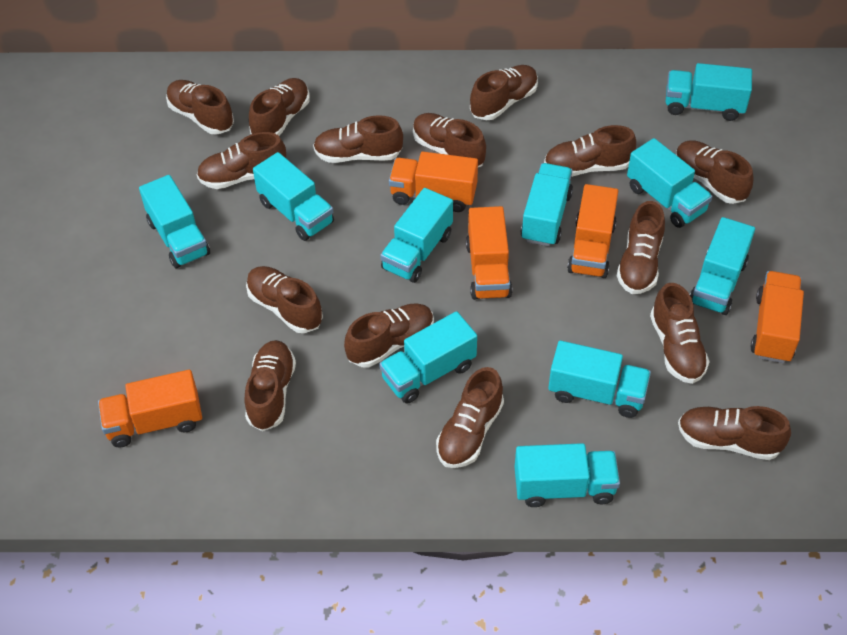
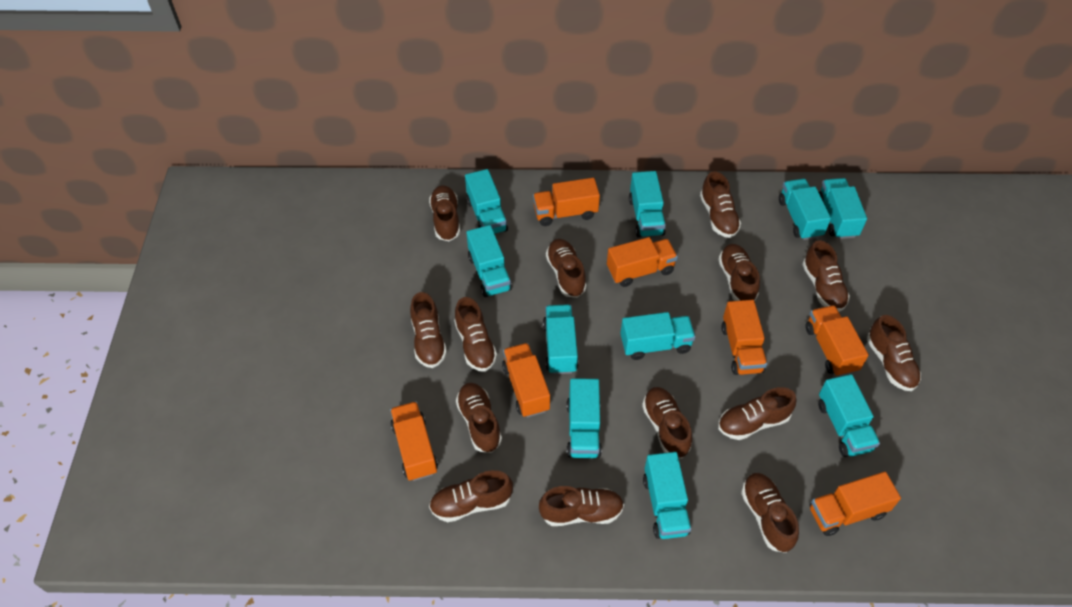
brown shoe: 15 -> 14
orange truck: 5 -> 7

